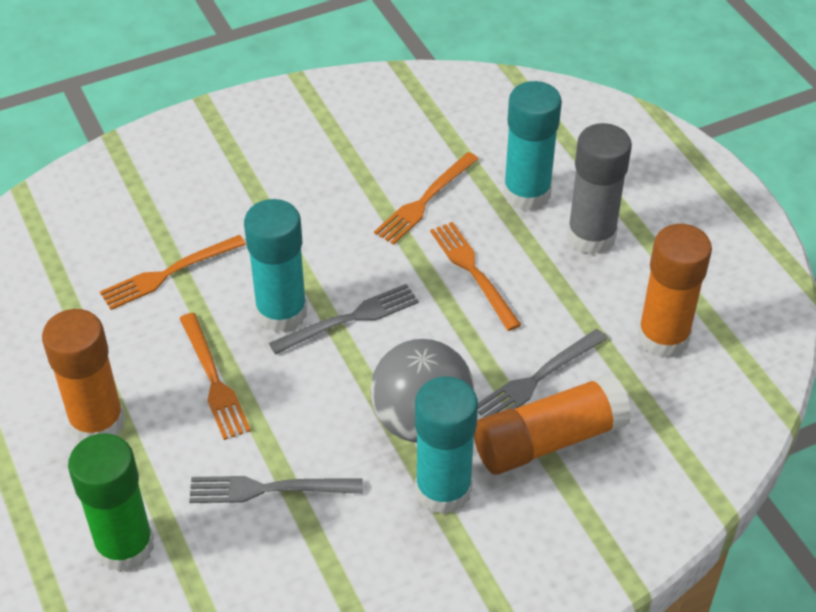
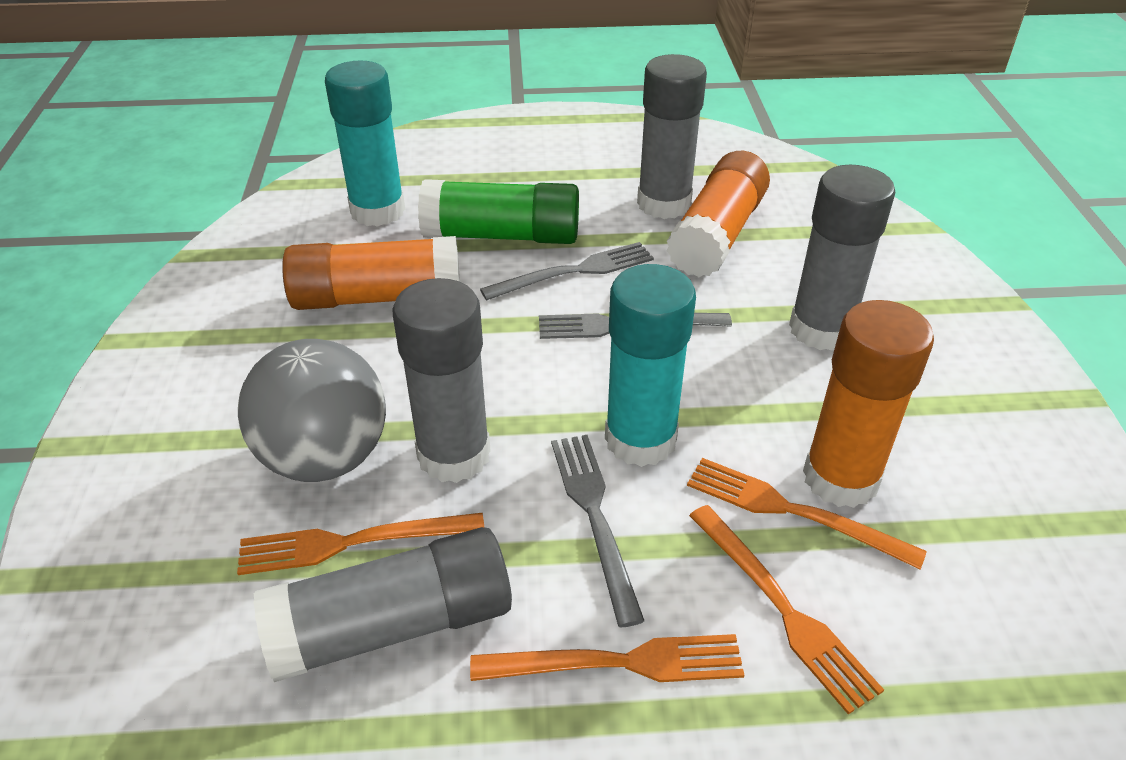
grey glue stick: 1 -> 4
turquoise glue stick: 3 -> 2

